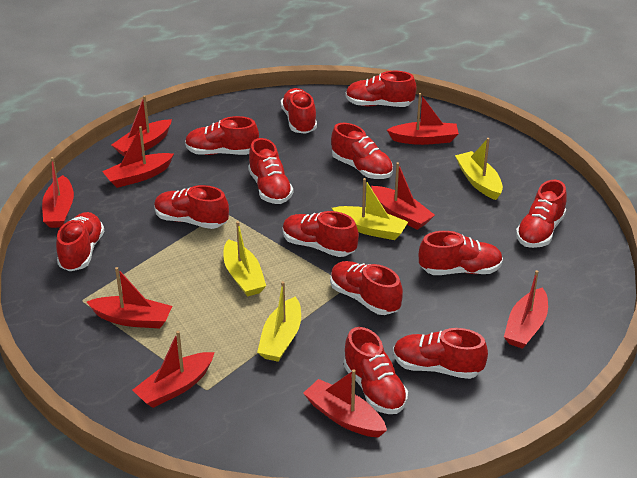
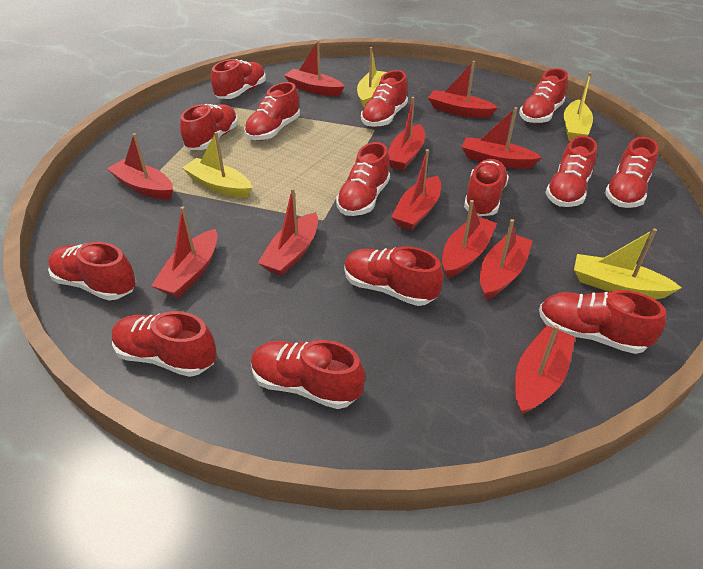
red boat: 9 -> 11
red shoe: 13 -> 14

